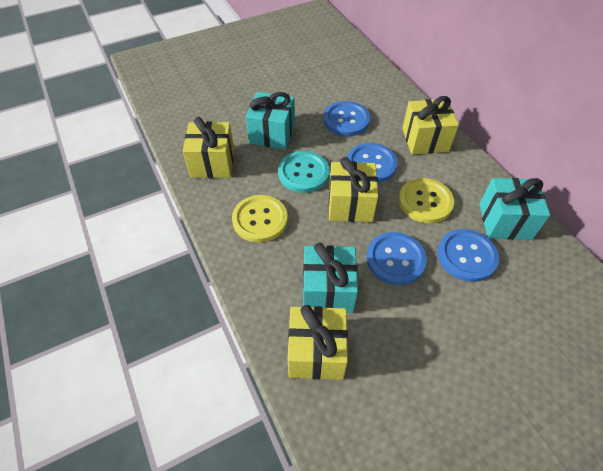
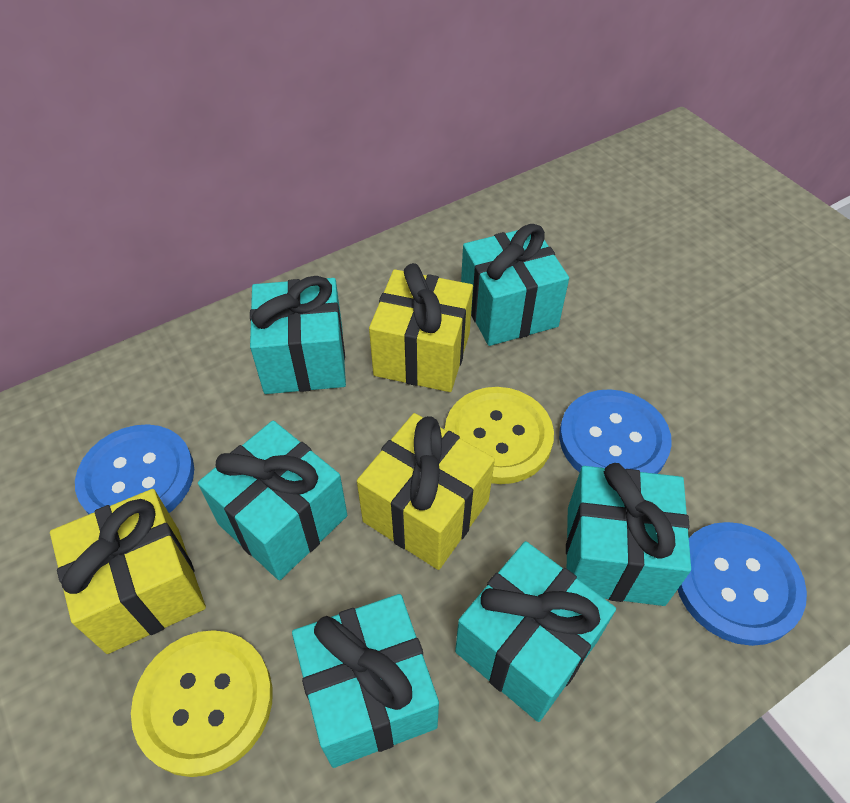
blue button: 4 -> 3
turquoise button: 1 -> 0
turquoise gift: 3 -> 6
yellow gift: 4 -> 3

